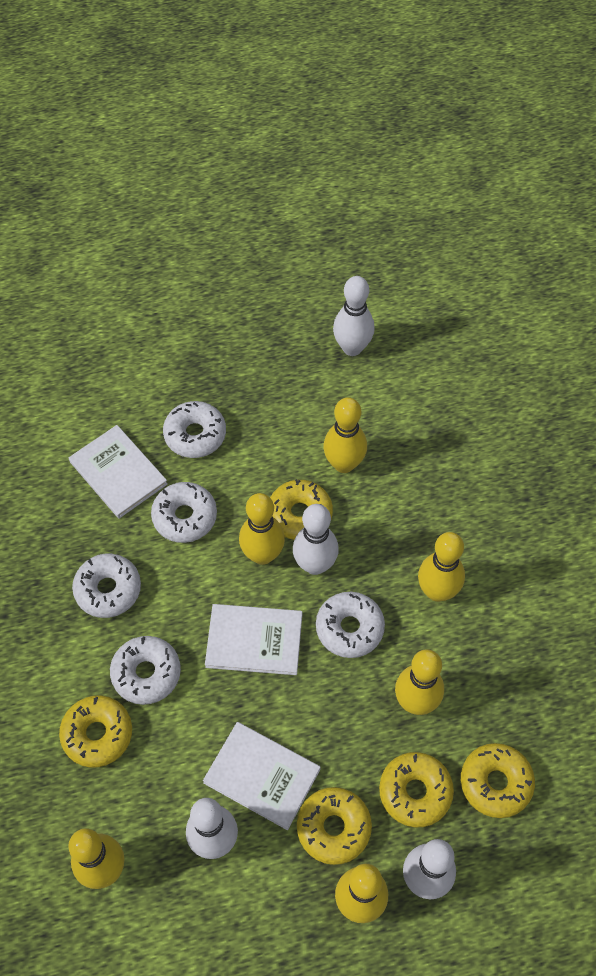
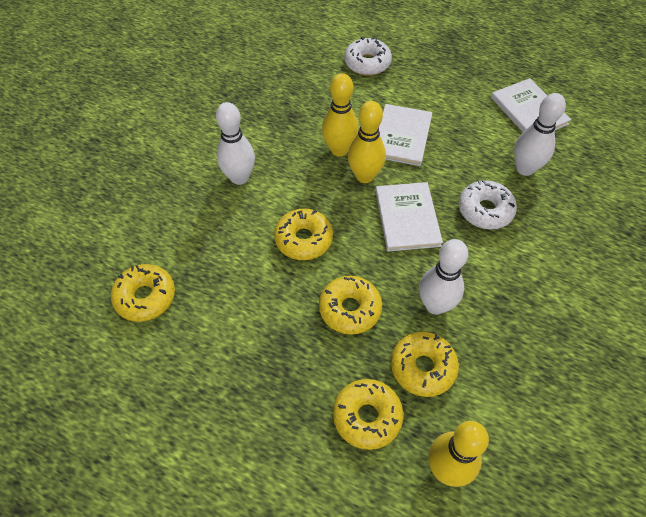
white bowling pin: 4 -> 3
white donut: 5 -> 2
yellow bowling pin: 6 -> 3

